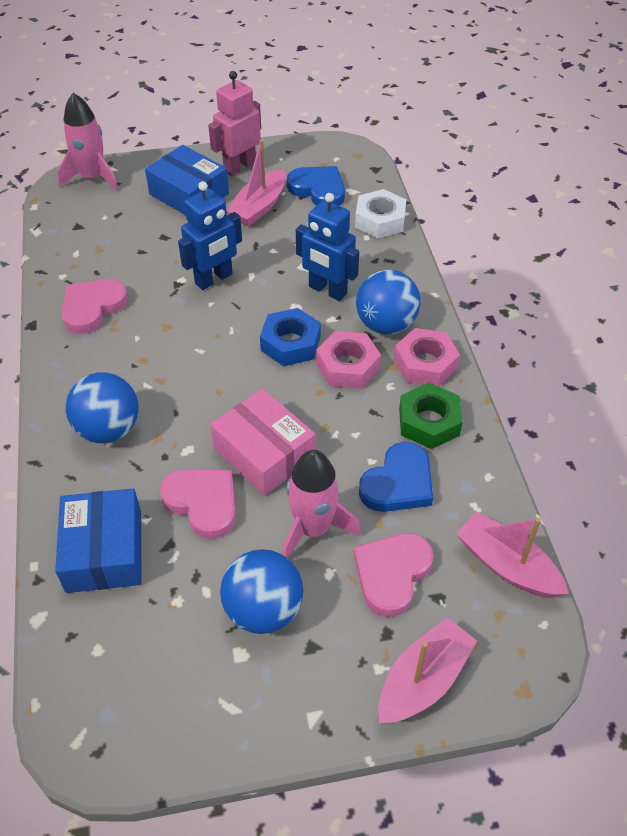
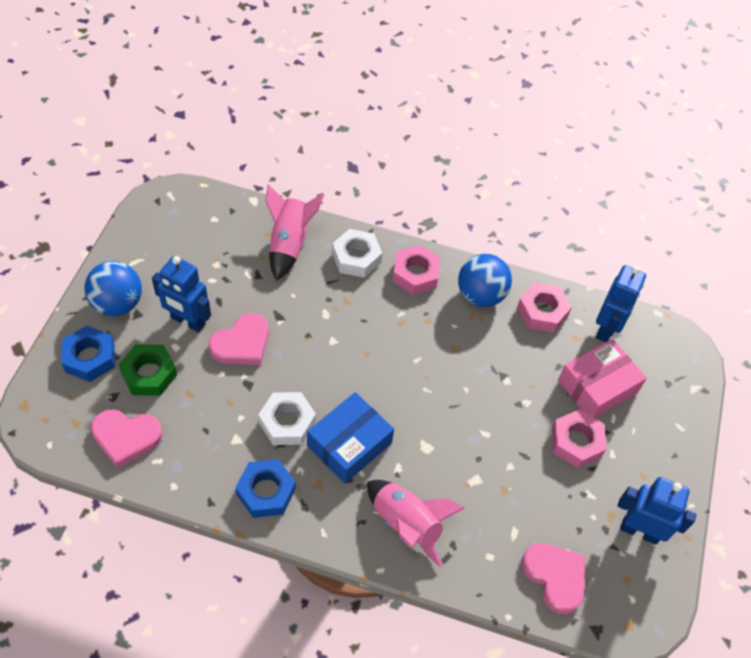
blue ball: 3 -> 2
blue box: 2 -> 1
blue heart: 2 -> 0
blue nut: 1 -> 2
blue robot: 2 -> 3
pink boat: 3 -> 0
pink nut: 2 -> 3
pink robot: 1 -> 0
white nut: 1 -> 2

